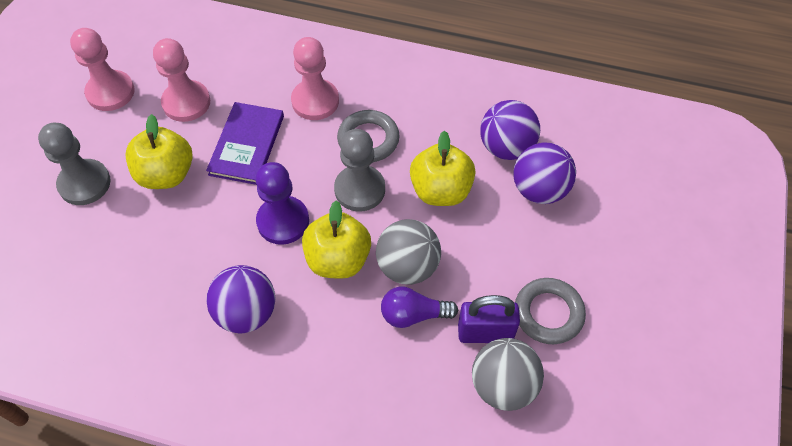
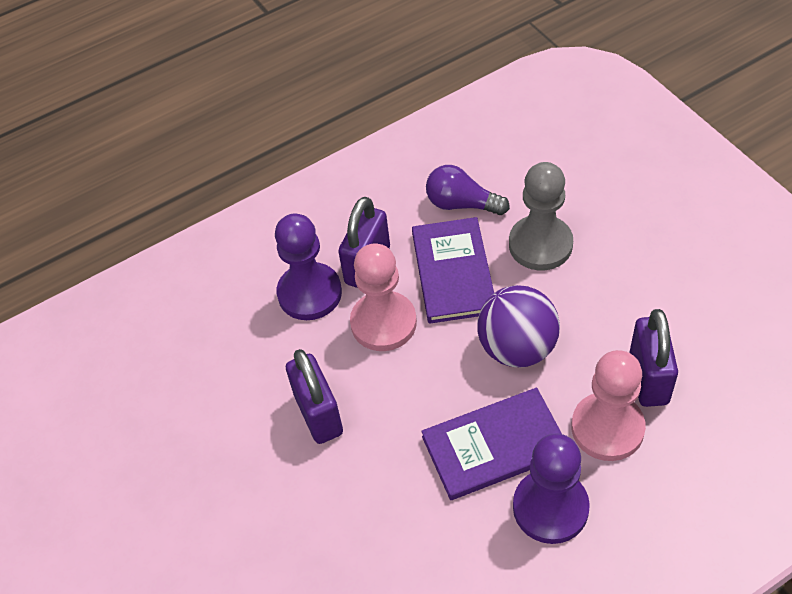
grey ball: 2 -> 0
grey pawn: 2 -> 1
grey ring: 2 -> 0
pink pawn: 3 -> 2
purple ball: 3 -> 1
purple book: 1 -> 2
purple padlock: 1 -> 3
purple pawn: 1 -> 2
yellow apple: 3 -> 0

